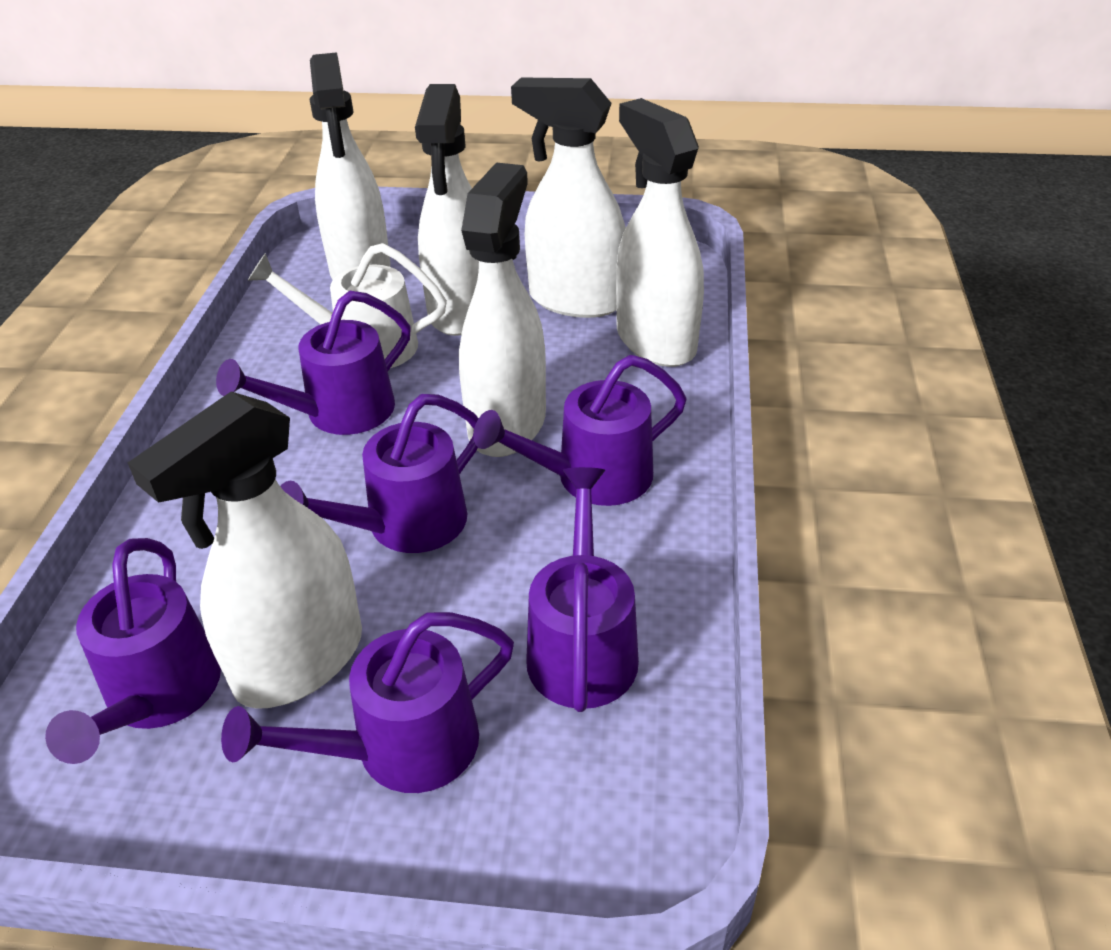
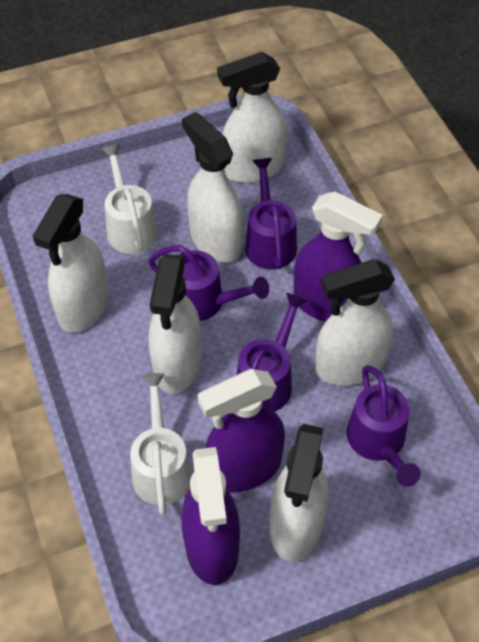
purple spray bottle: 0 -> 3
purple watering can: 6 -> 4
white watering can: 1 -> 2

